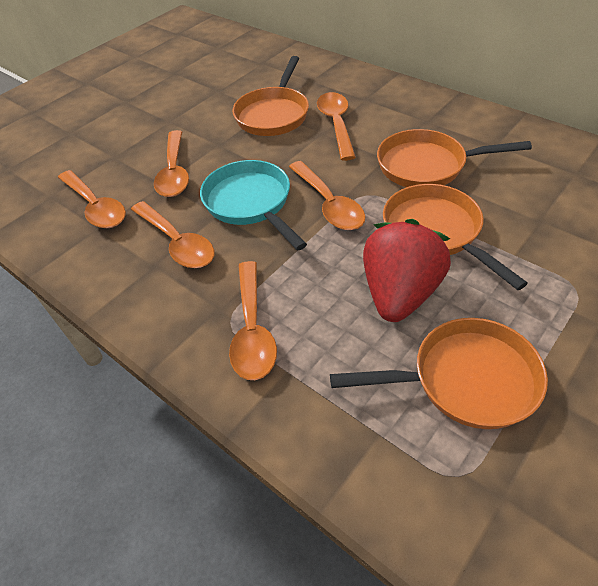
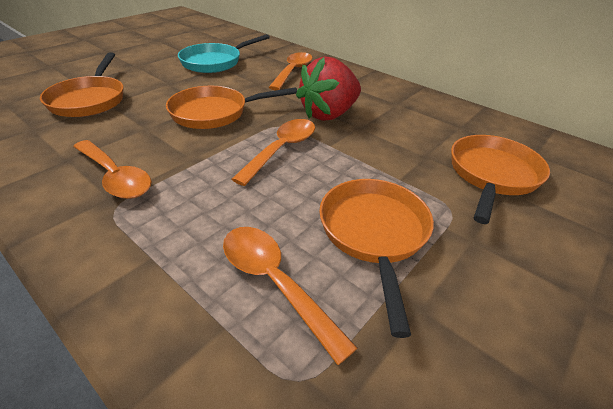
orange spoon: 6 -> 4

